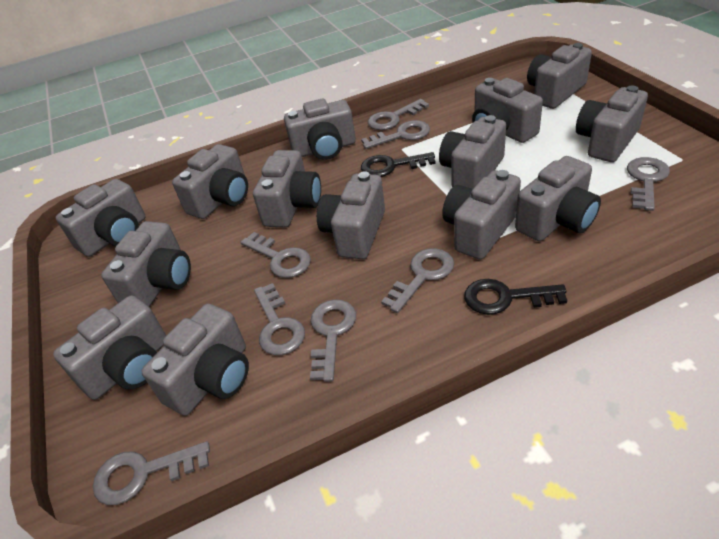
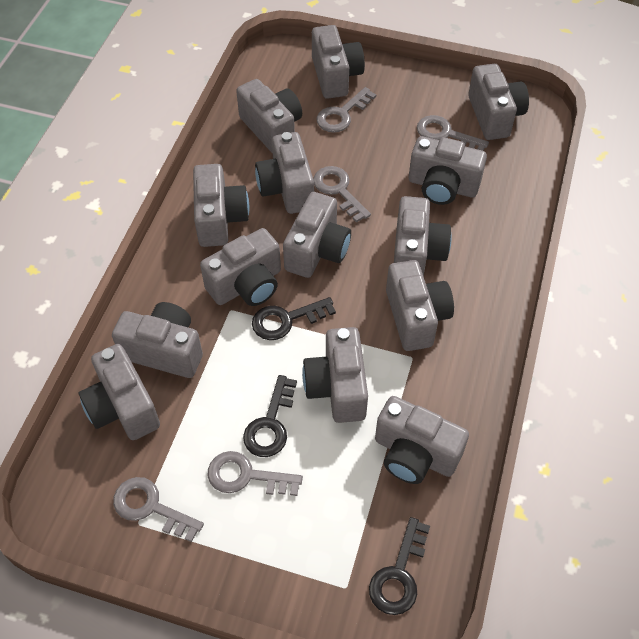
black key: 2 -> 3
grey key: 8 -> 5

